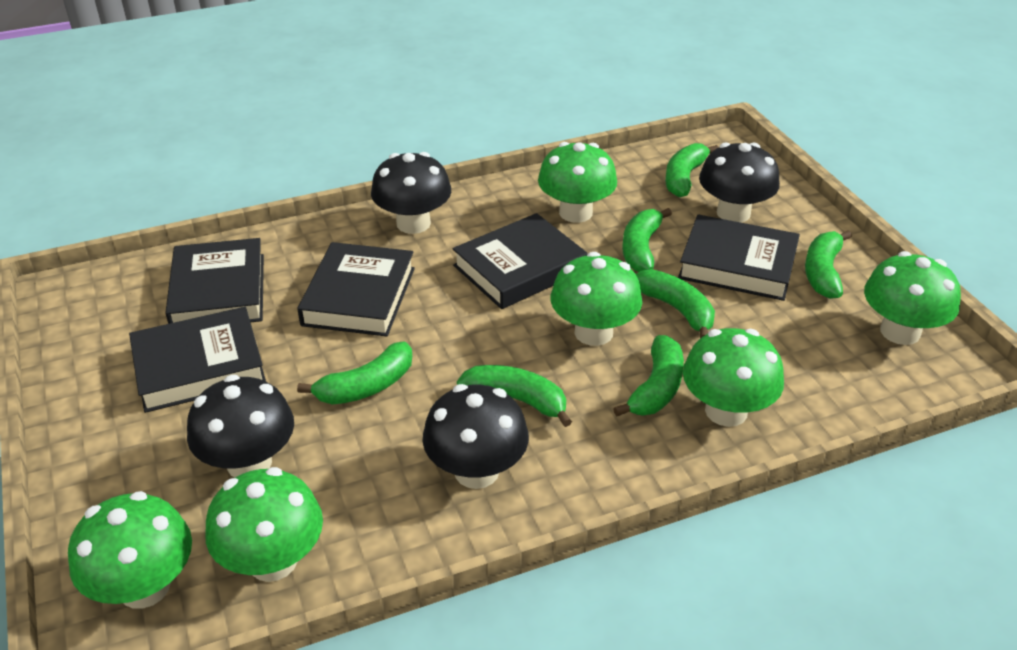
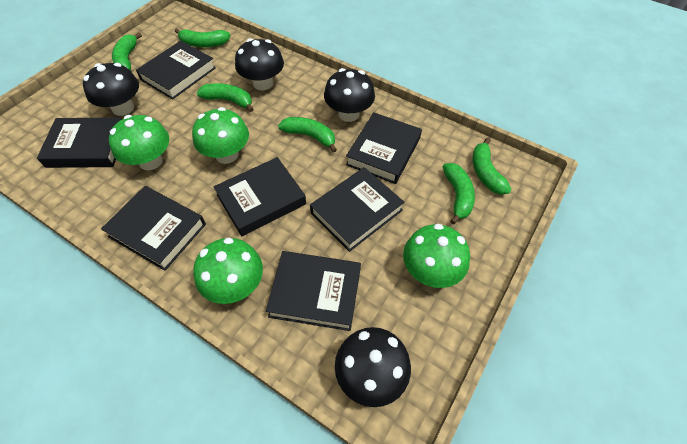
black book: 5 -> 7
green banana: 7 -> 6
green mushroom: 6 -> 4

